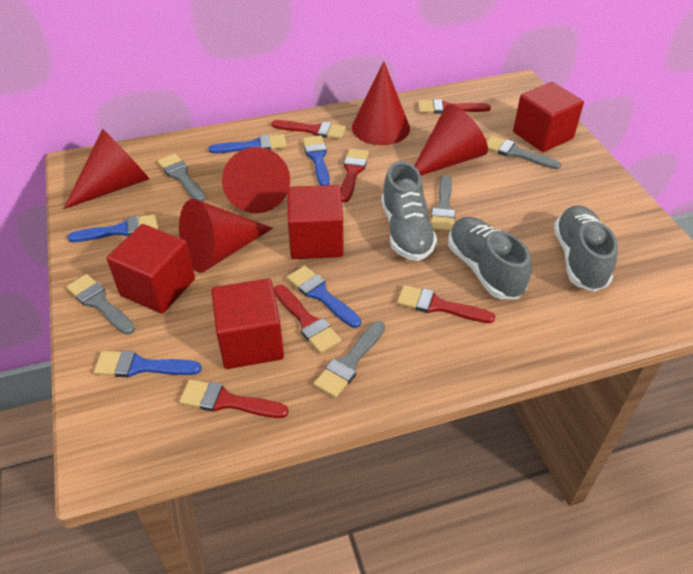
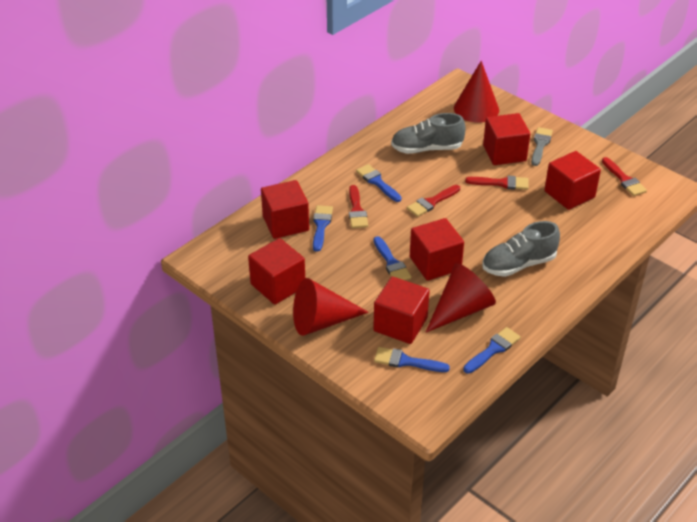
grey brush: 5 -> 1
grey shoe: 3 -> 2
red brush: 6 -> 4
red cone: 5 -> 3
red cube: 4 -> 6

